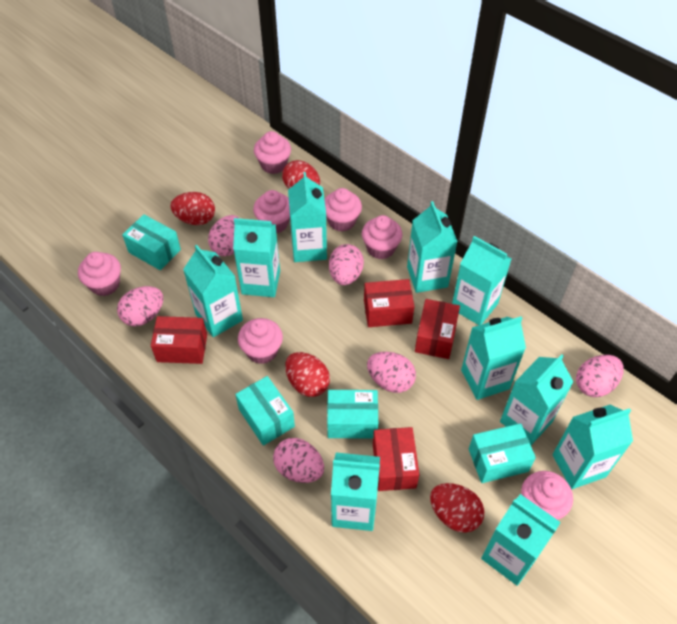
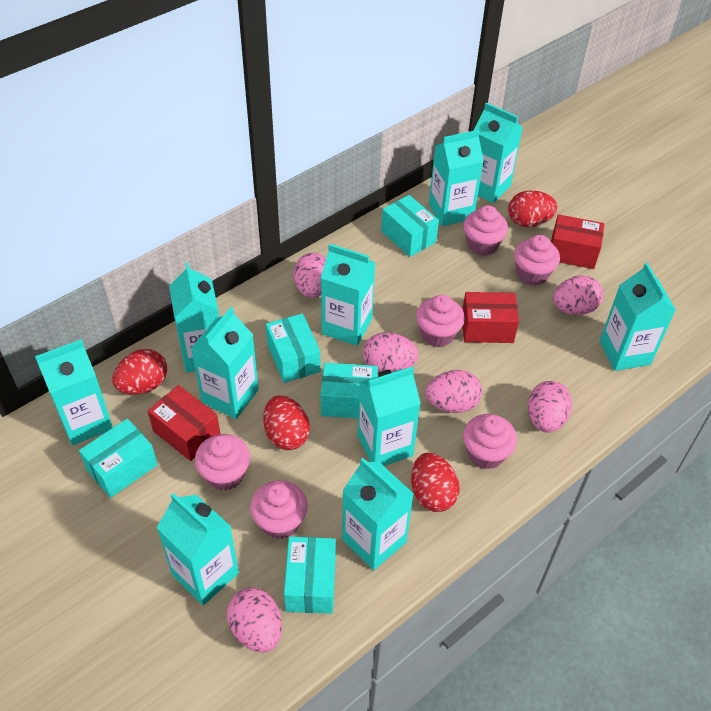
pink cupcake: 7 -> 6
red box: 4 -> 3
turquoise box: 4 -> 5

